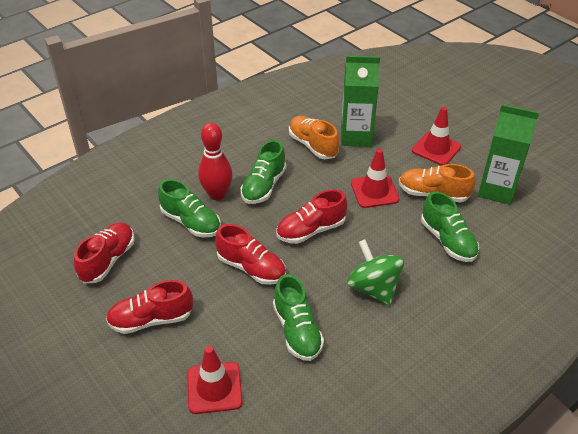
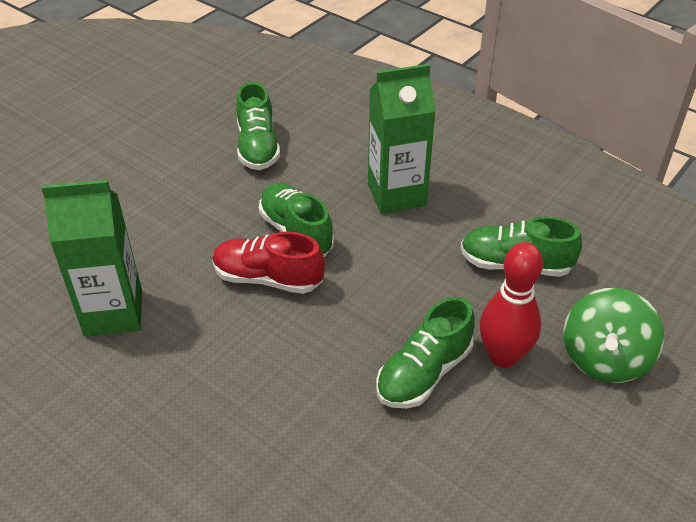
orange shoe: 2 -> 0
red shoe: 4 -> 1
red traffic cone: 3 -> 0

